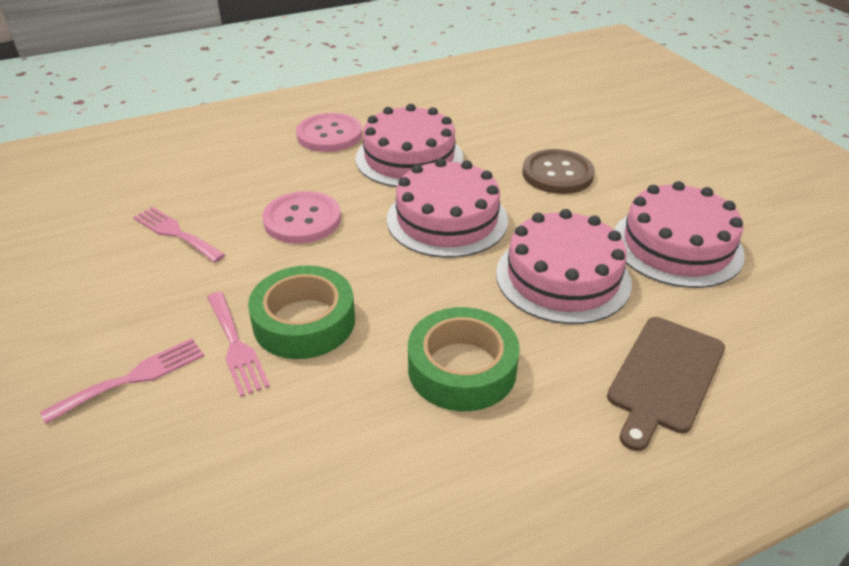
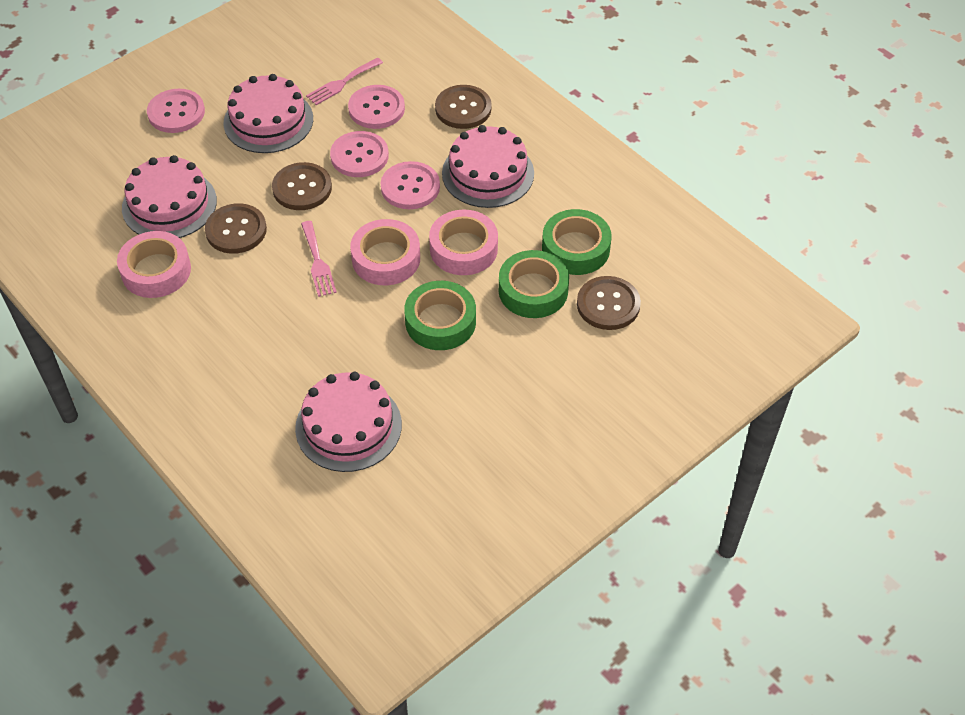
brown button: 1 -> 4
brown cutting board: 1 -> 0
green tape: 2 -> 3
pink button: 2 -> 4
pink fork: 3 -> 2
pink tape: 0 -> 3

